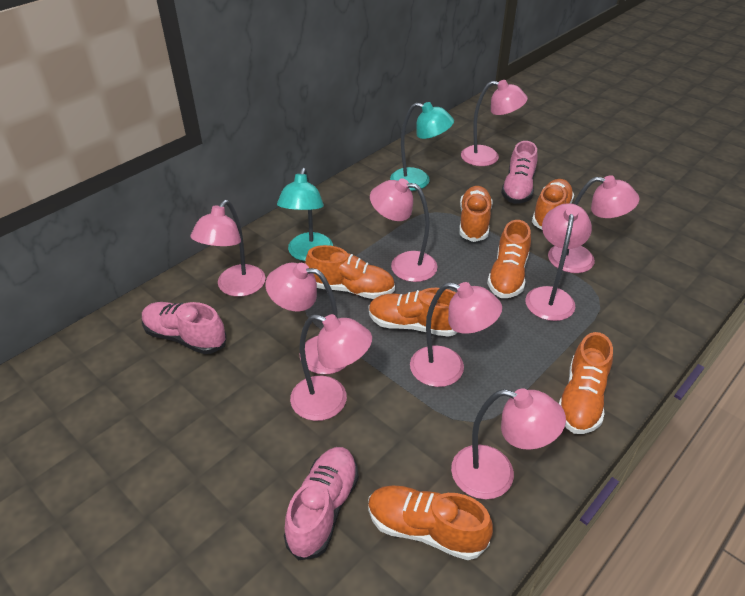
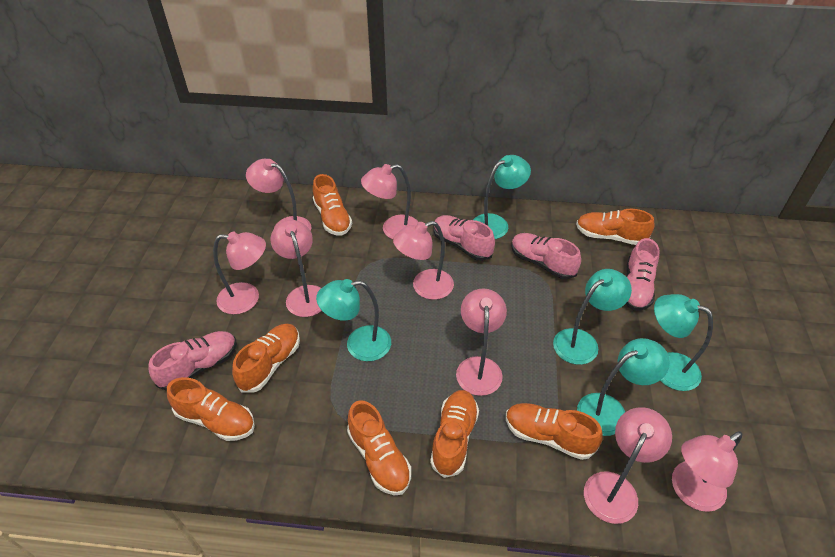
pink lamp: 9 -> 8
pink shoe: 3 -> 4
turquoise lamp: 2 -> 5

